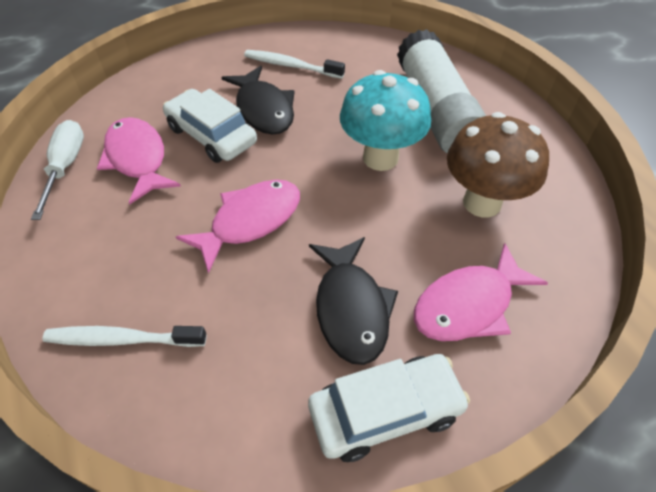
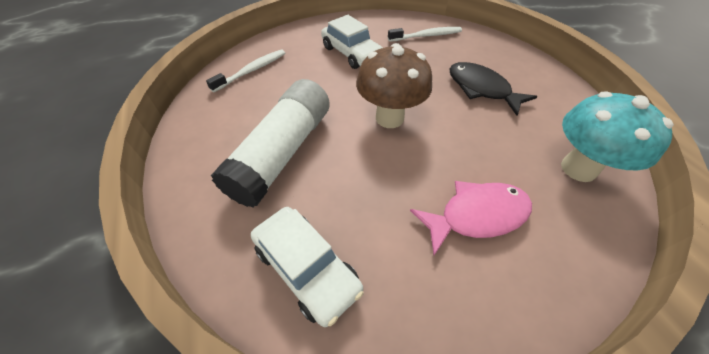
black fish: 2 -> 1
pink fish: 3 -> 1
white screwdriver: 1 -> 0

